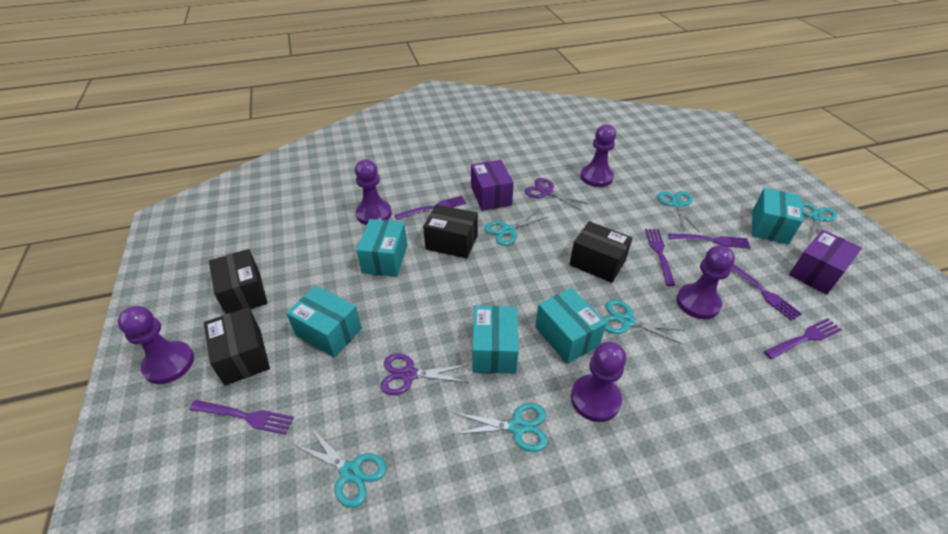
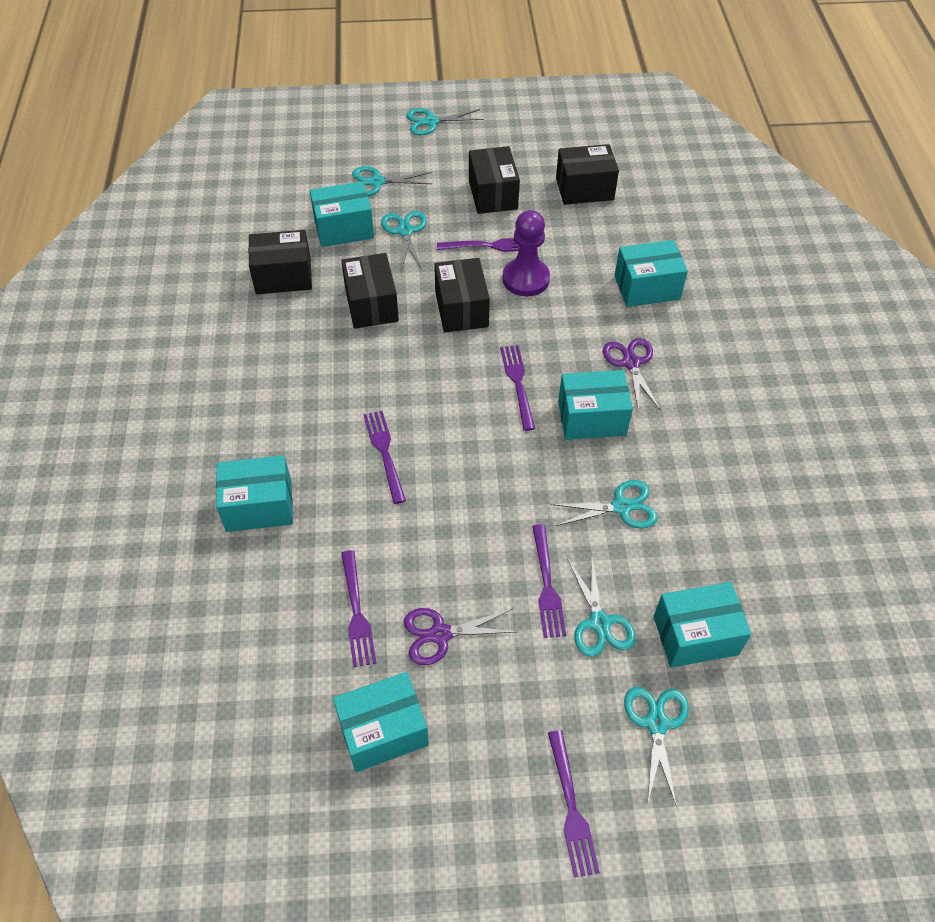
black box: 4 -> 5
purple box: 2 -> 0
purple pawn: 5 -> 1
turquoise box: 5 -> 6

